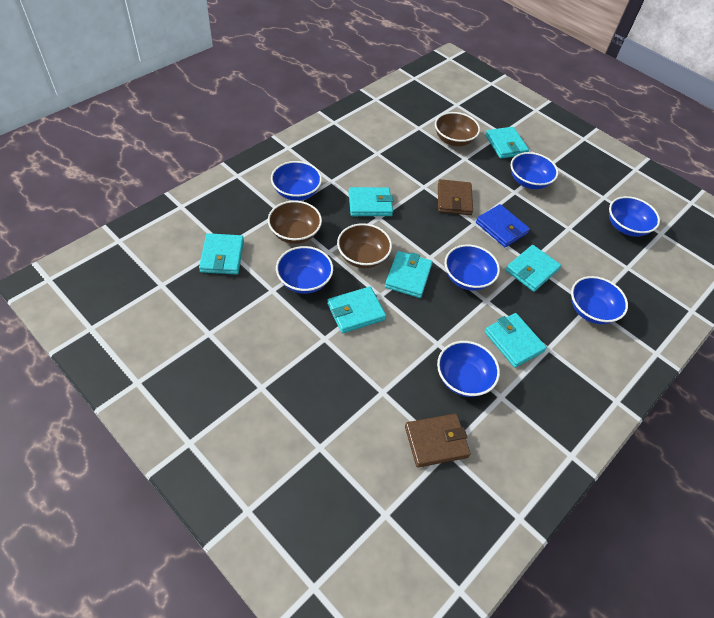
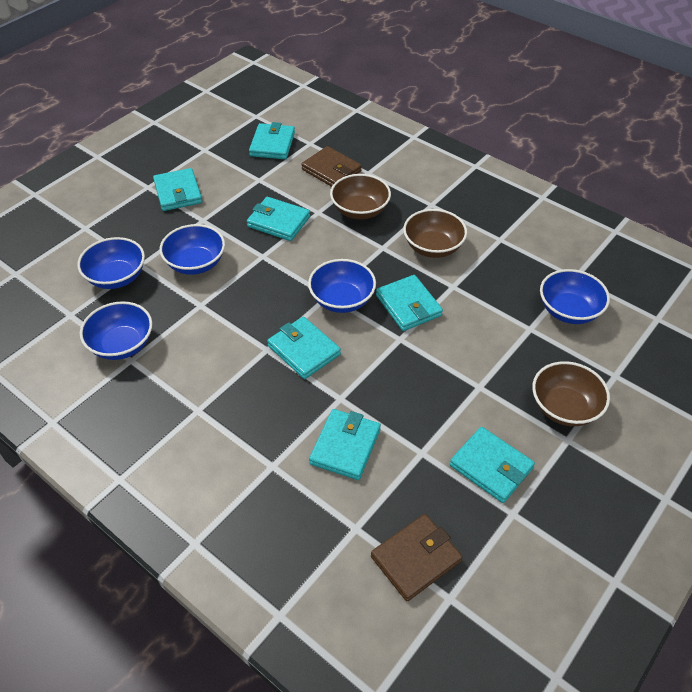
blue bowl: 7 -> 5
blue wallet: 1 -> 0

